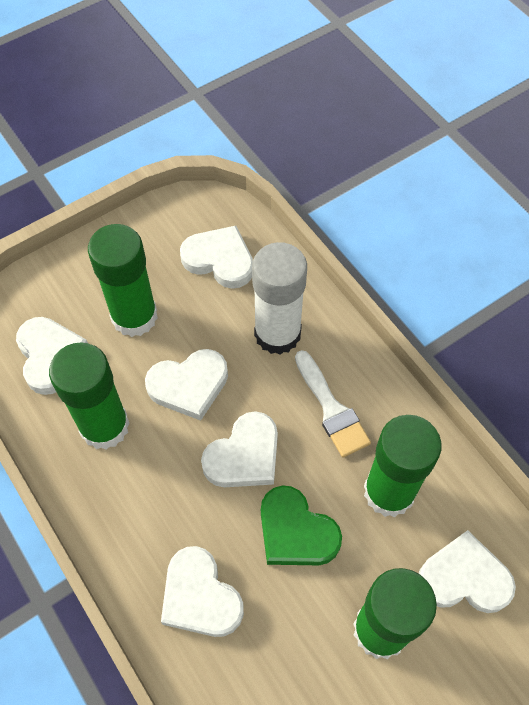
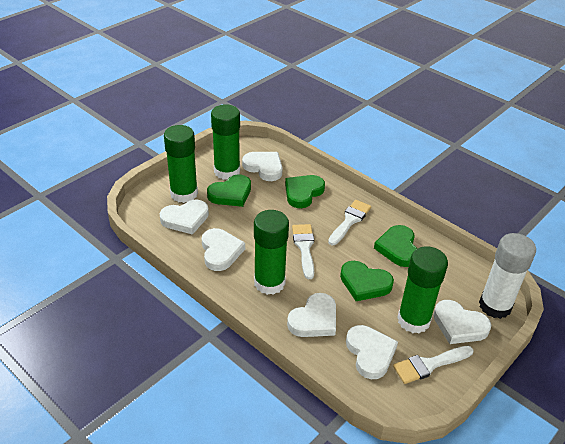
green heart: 1 -> 4
white brush: 1 -> 3

